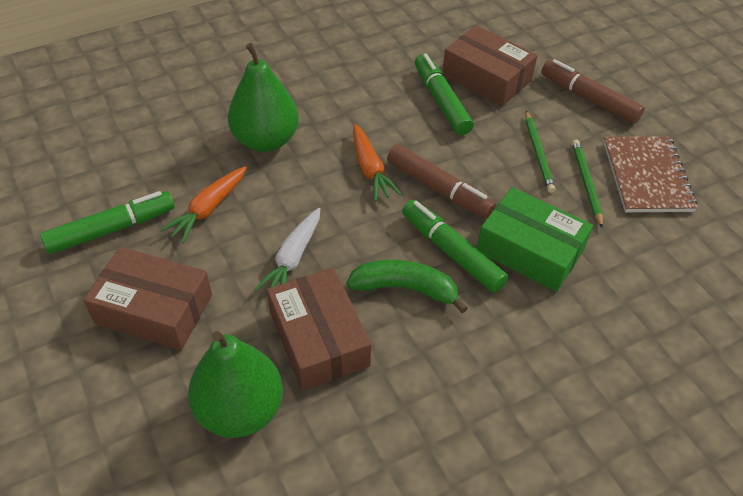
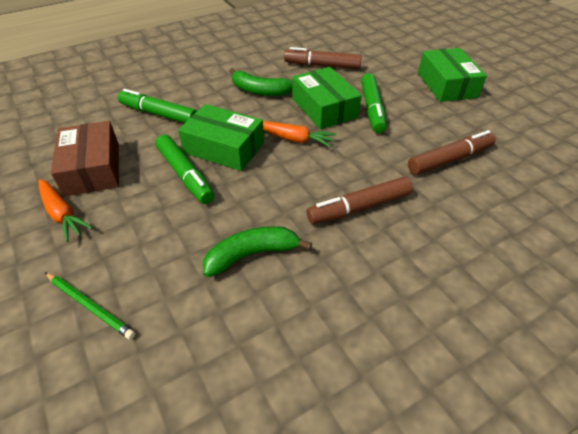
brown box: 3 -> 1
brown marker: 2 -> 3
brown notebook: 1 -> 0
green banana: 1 -> 2
green box: 1 -> 3
green pear: 2 -> 0
green pencil: 2 -> 1
white carrot: 1 -> 0

